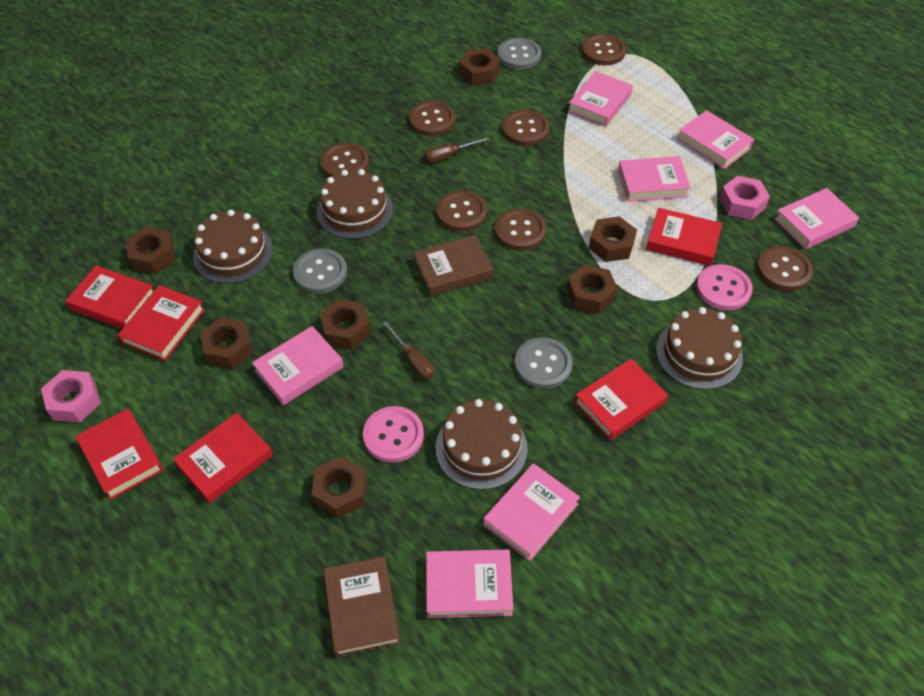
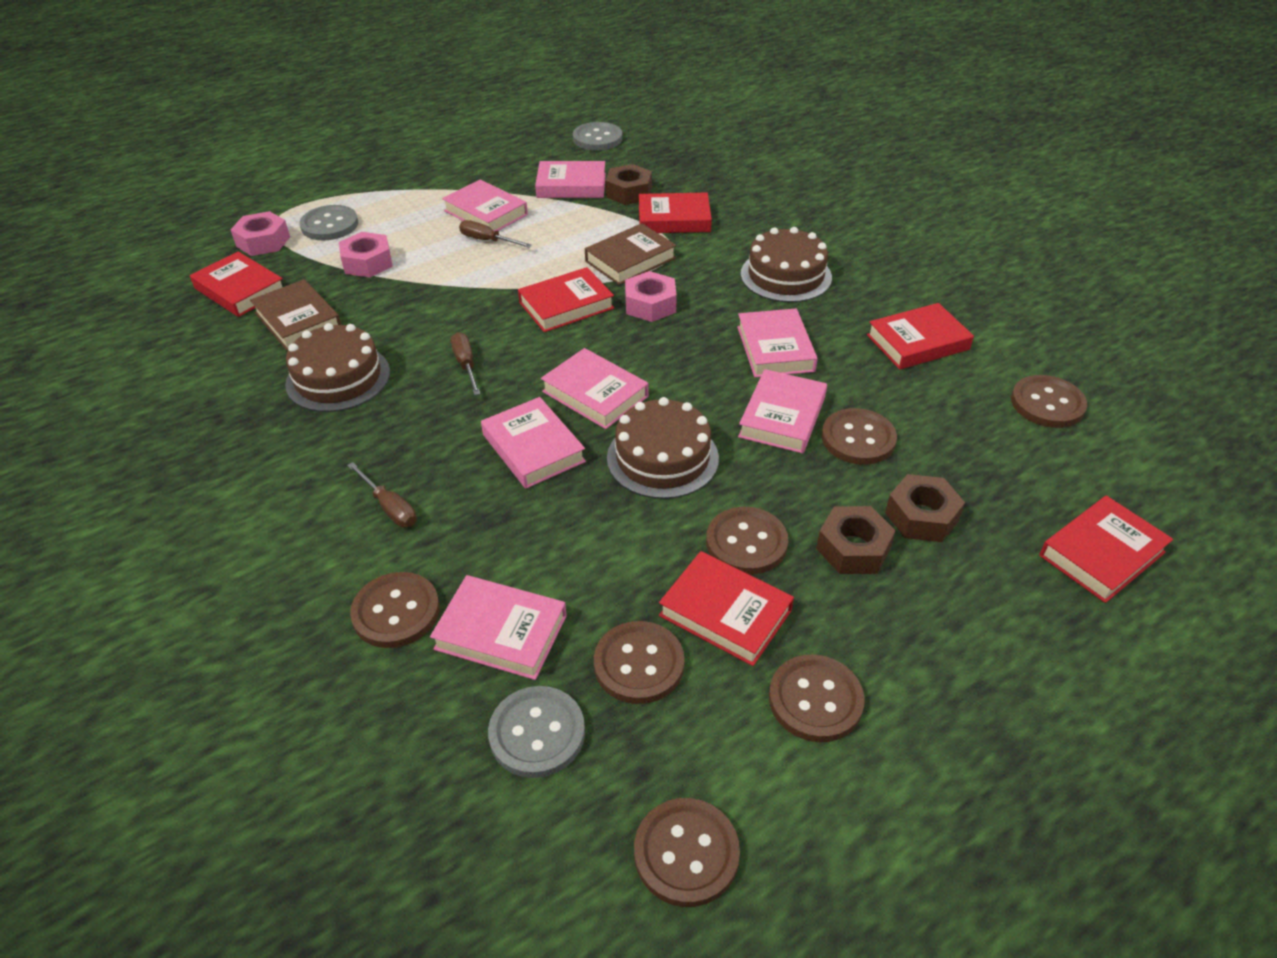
brown cake: 4 -> 3
brown nut: 7 -> 3
brown screwdriver: 2 -> 3
pink button: 2 -> 0
pink nut: 2 -> 3

